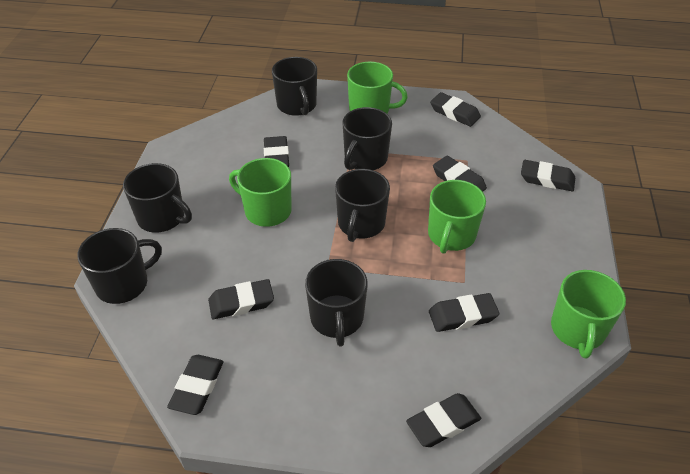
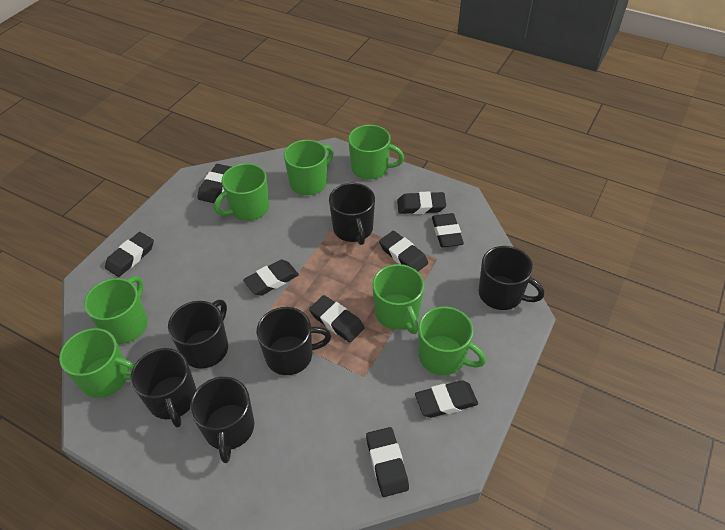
black eraser: 8 -> 9
green mug: 4 -> 7

